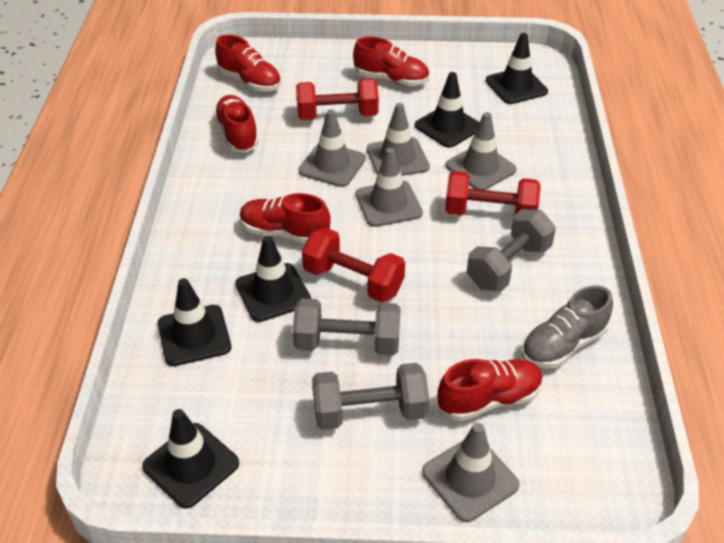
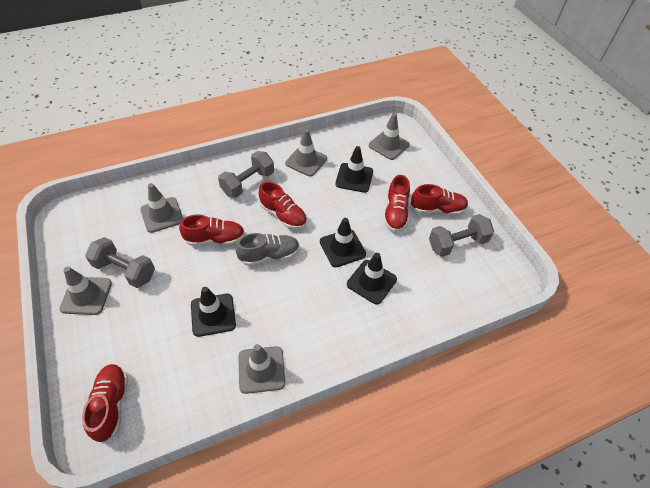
black traffic cone: 5 -> 4
red dumbbell: 3 -> 0

